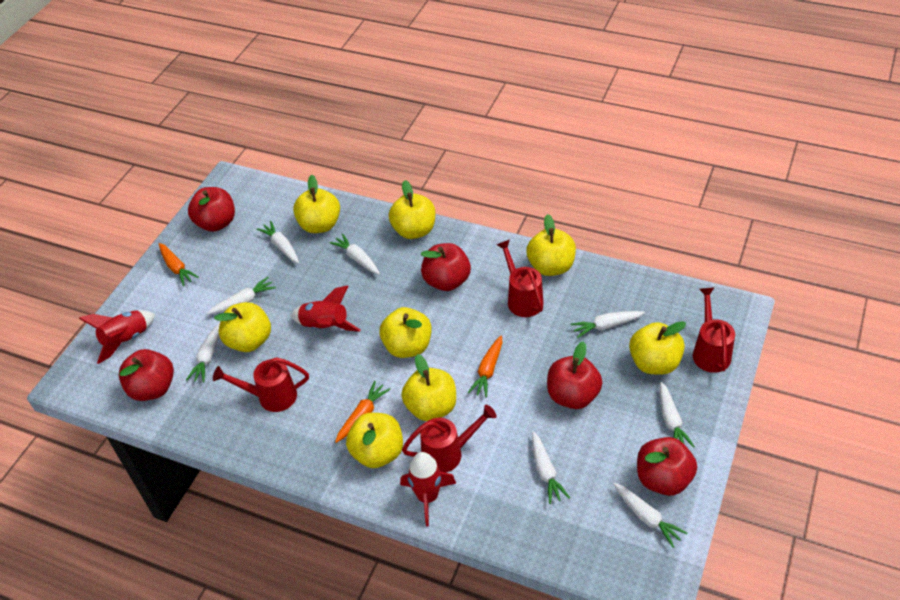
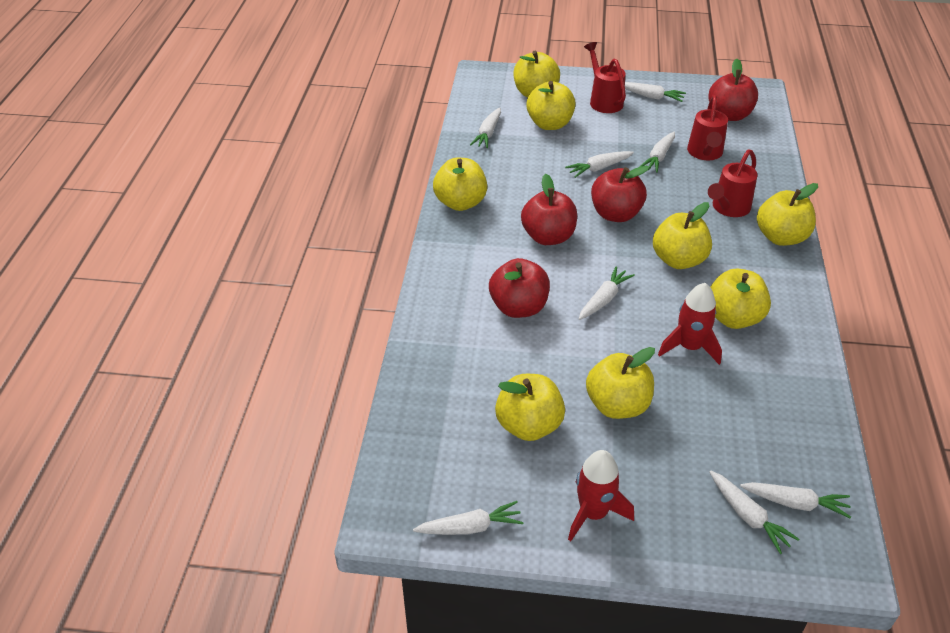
orange carrot: 3 -> 0
red apple: 5 -> 4
red rocket: 3 -> 2
red watering can: 4 -> 3

